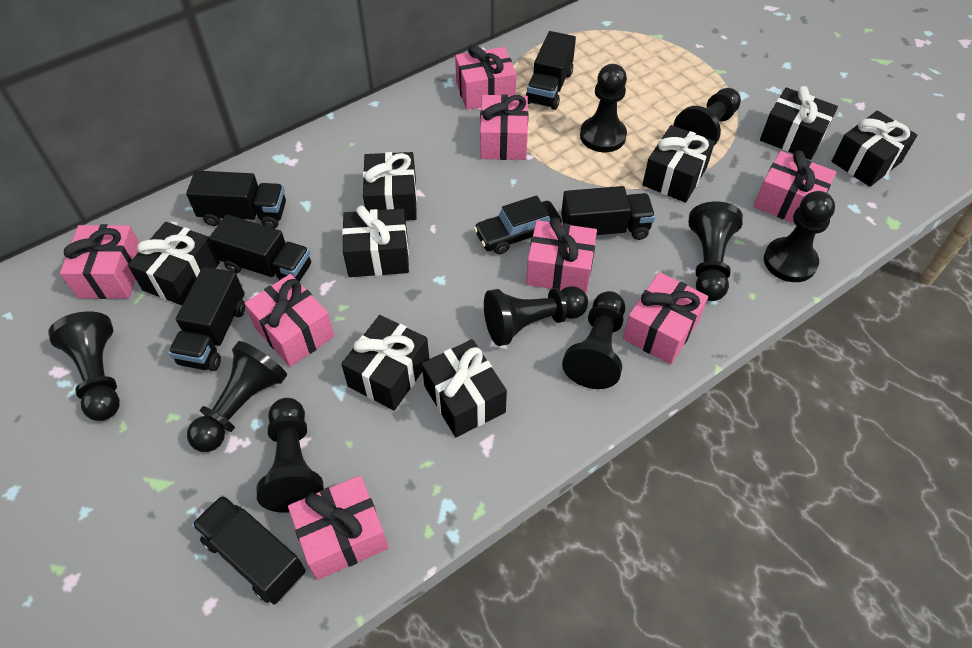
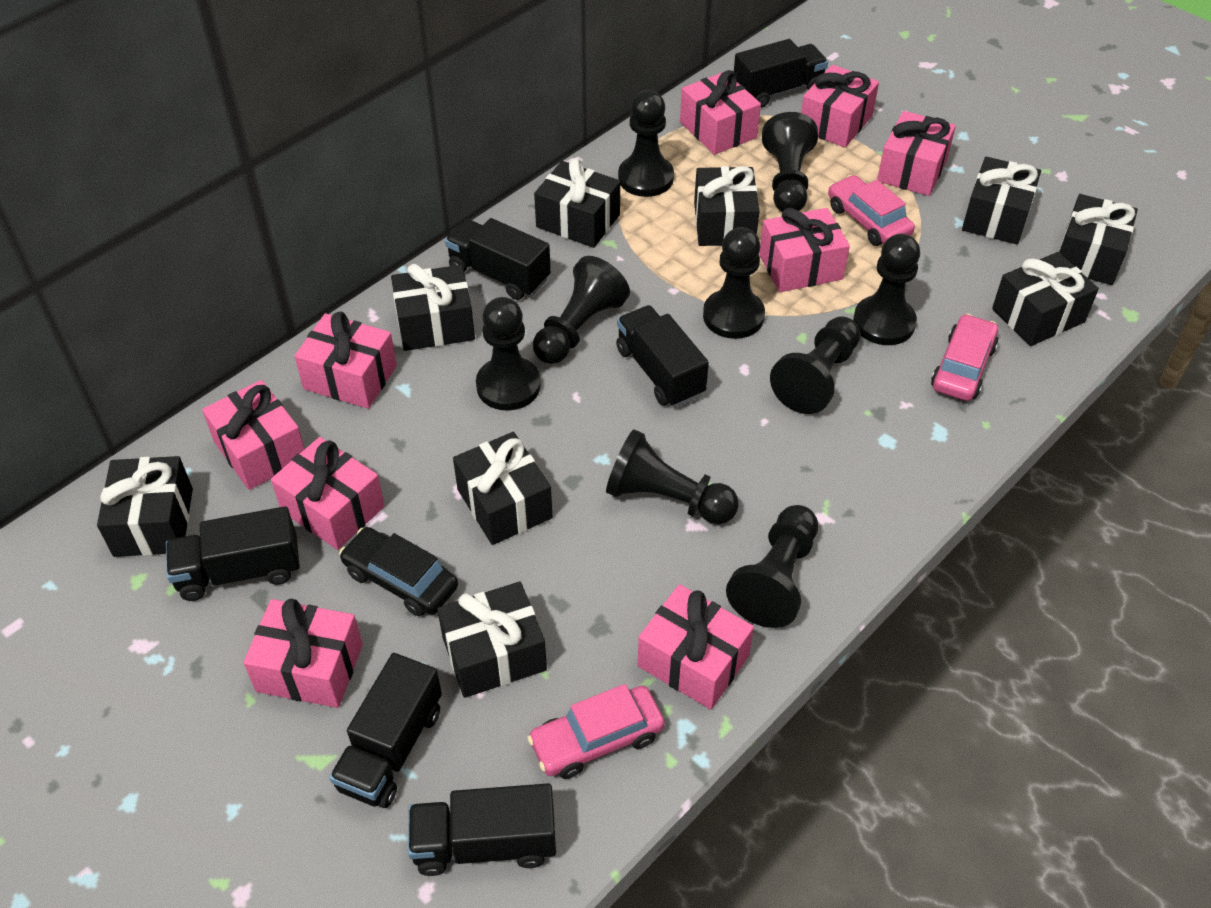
black gift: 8 -> 9
pink car: 0 -> 3
pink gift: 8 -> 9

